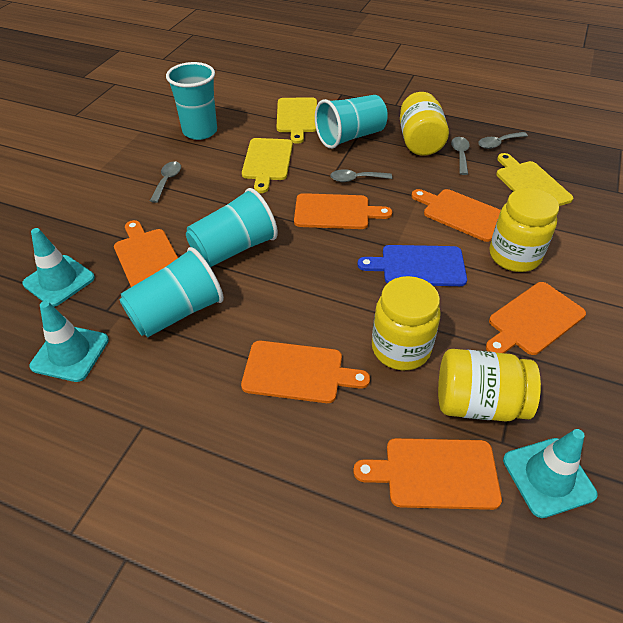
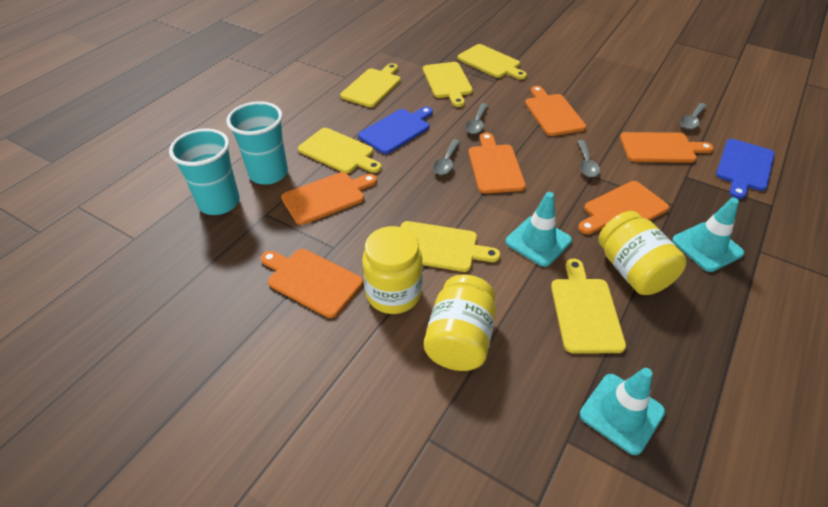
blue cutting board: 1 -> 2
turquoise cup: 4 -> 2
yellow cutting board: 3 -> 6
yellow jar: 4 -> 3

